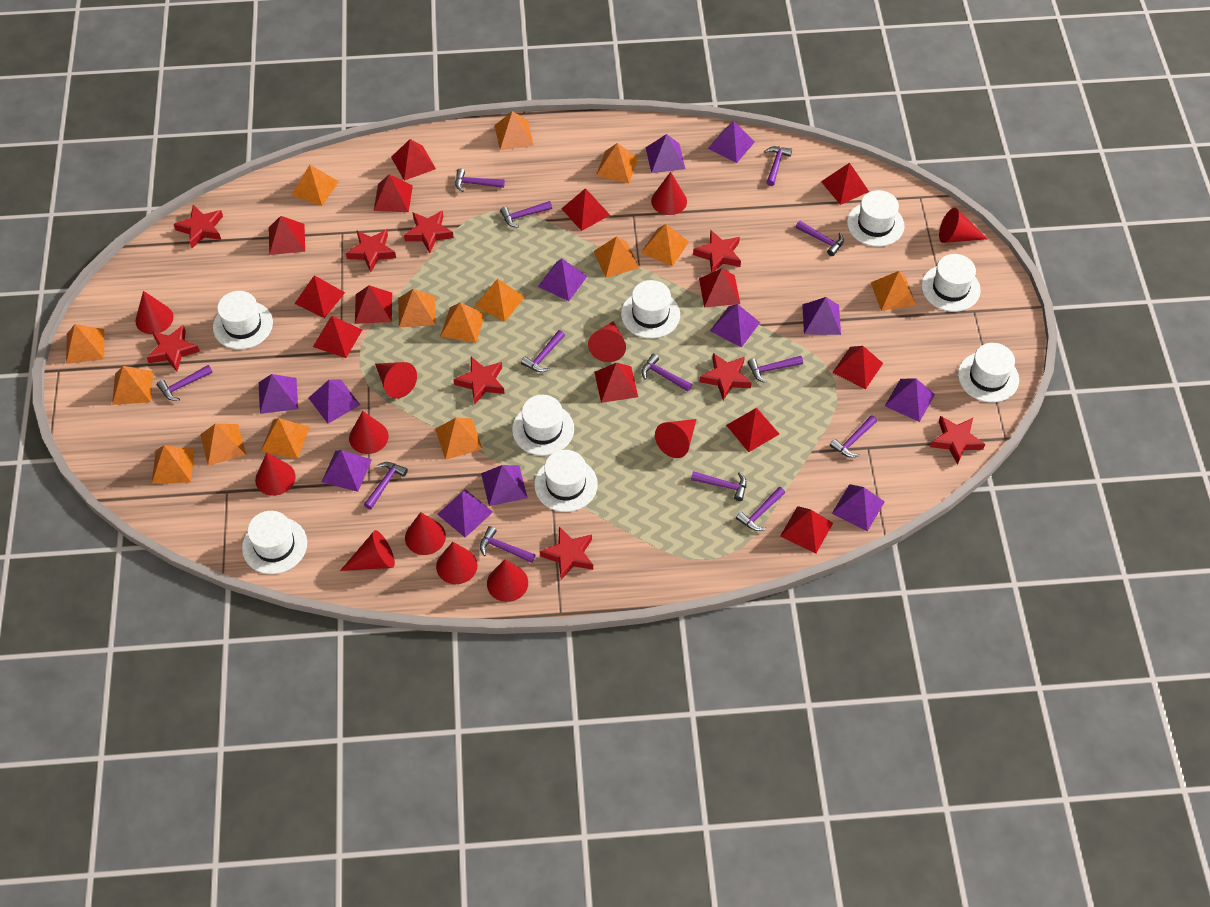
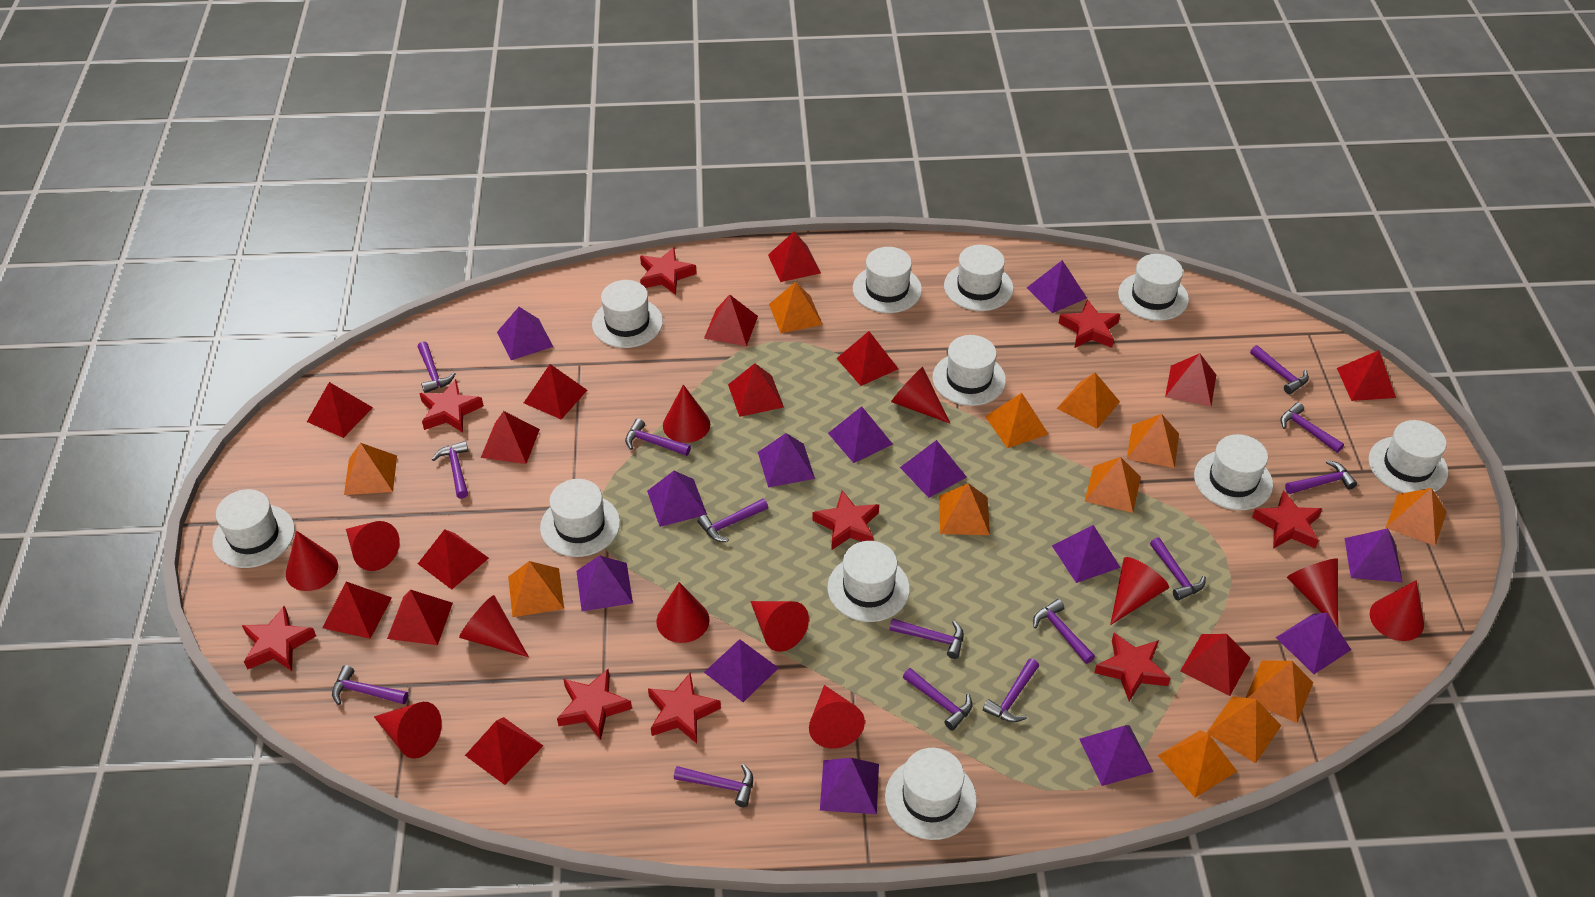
orange pyramid: 15 -> 12
purple hammer: 13 -> 14
purple pyramid: 12 -> 13
red pyramid: 13 -> 14
white hat: 8 -> 11

